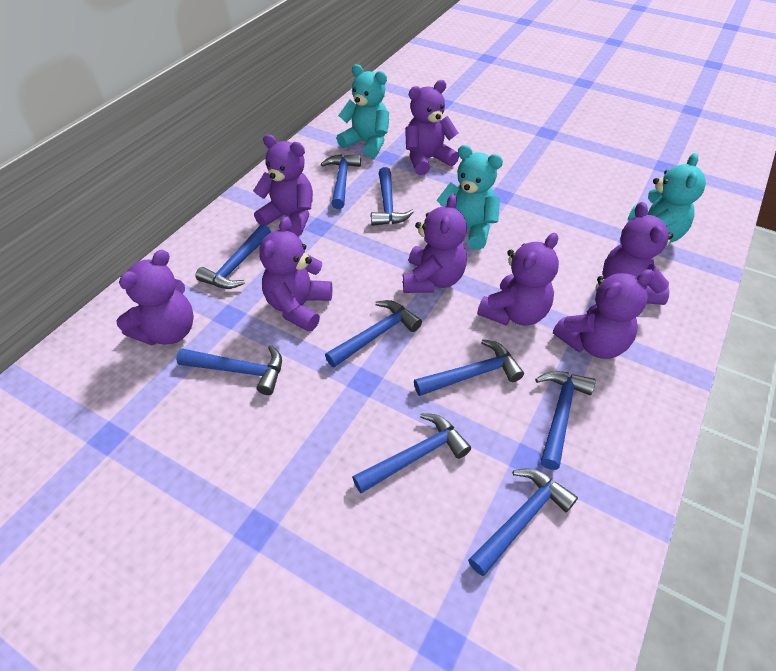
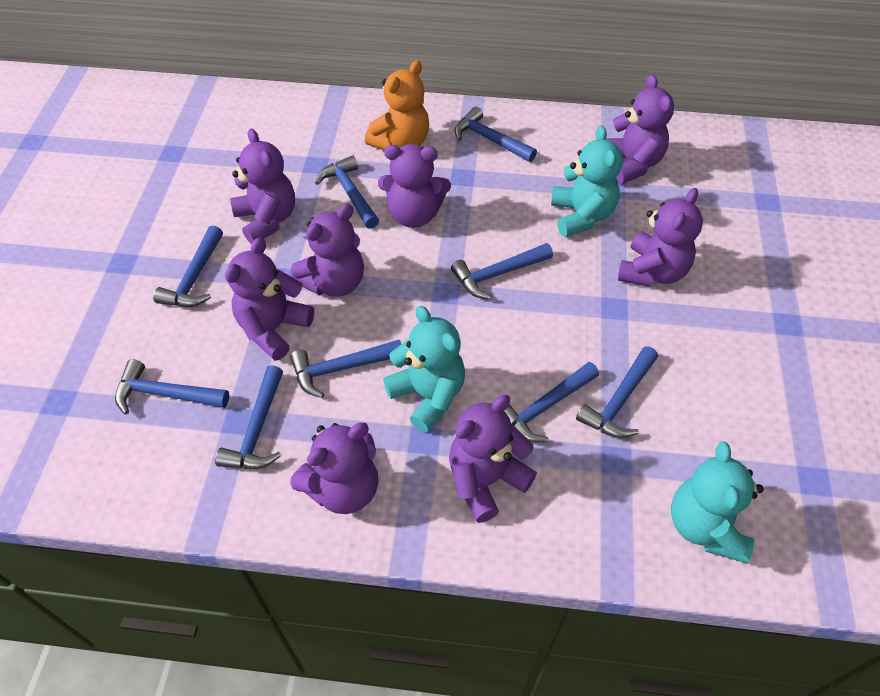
orange teddy bear: 0 -> 1

